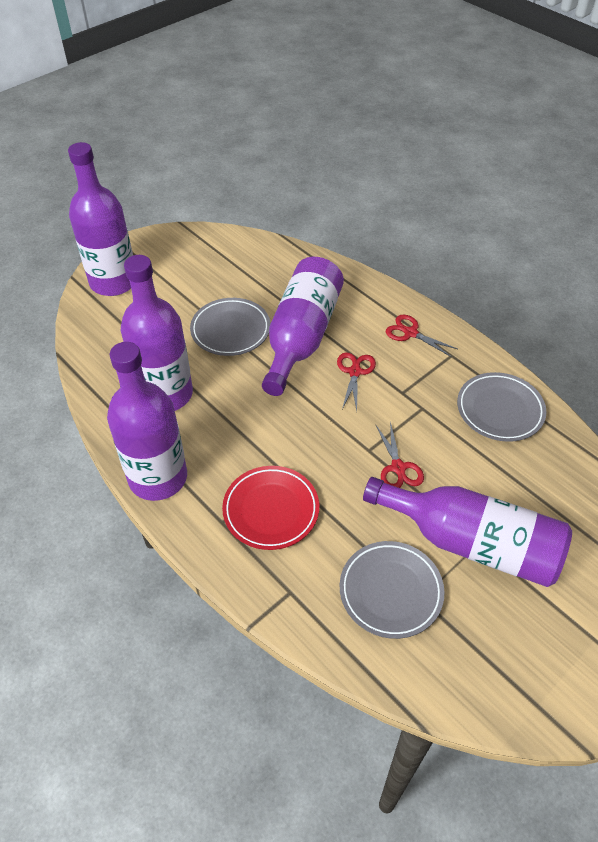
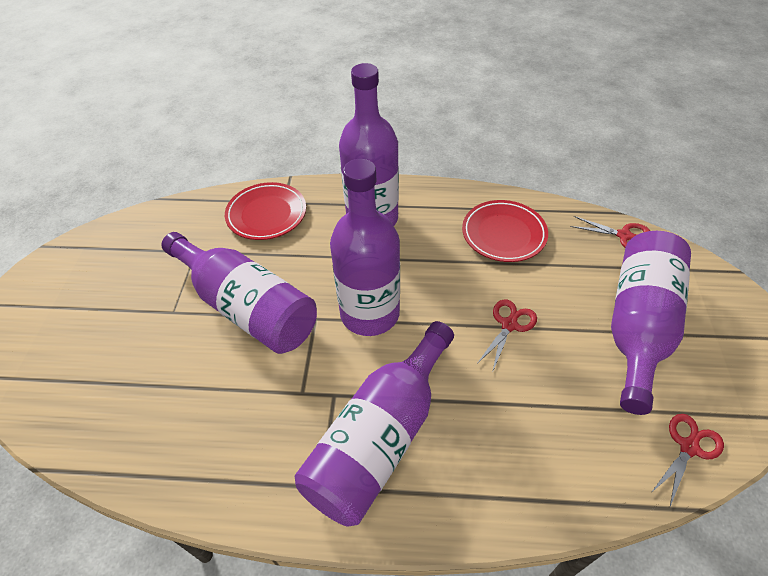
grey plate: 3 -> 0
red plate: 1 -> 2

